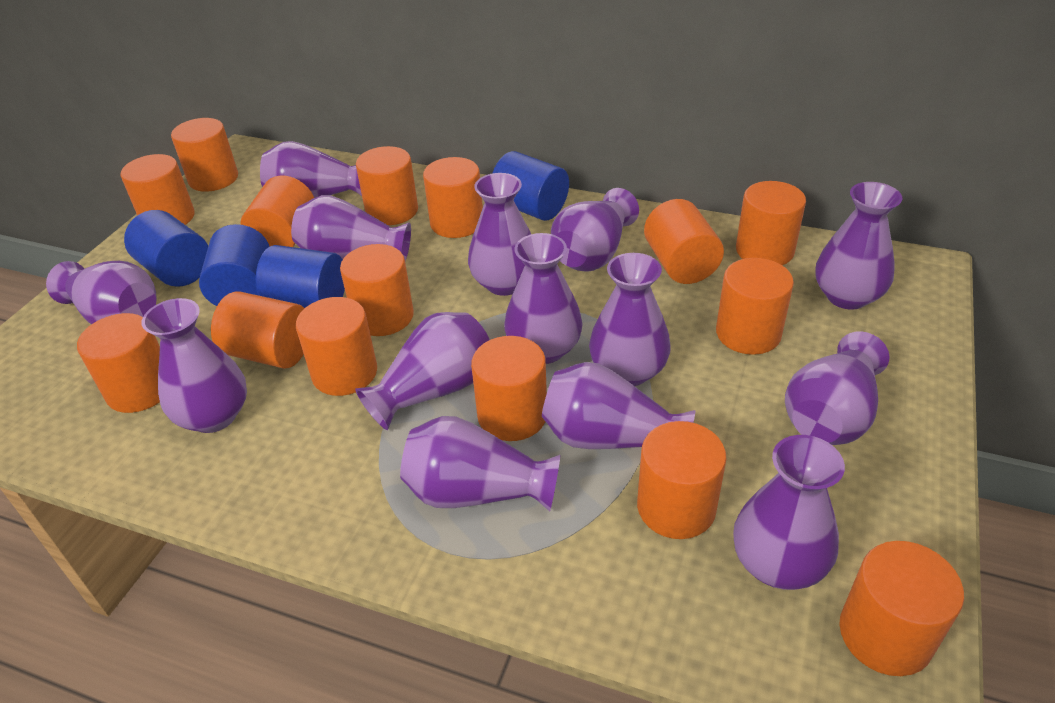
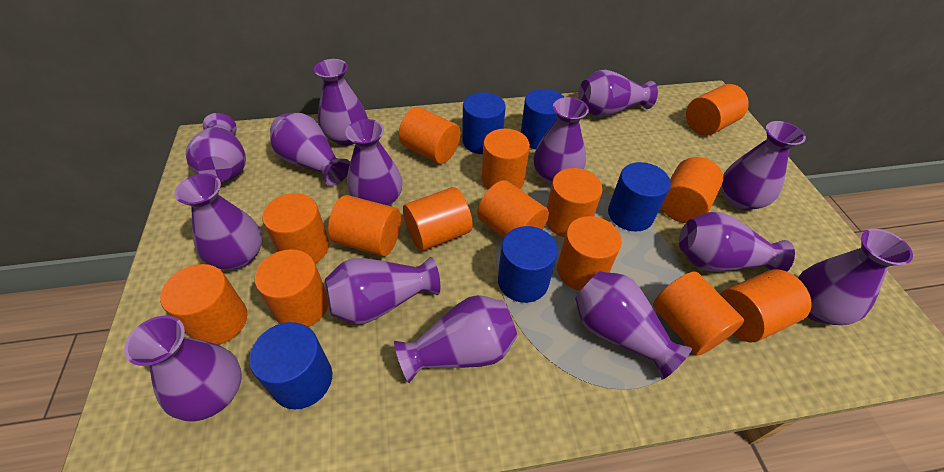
blue cylinder: 4 -> 5
orange cylinder: 15 -> 14

